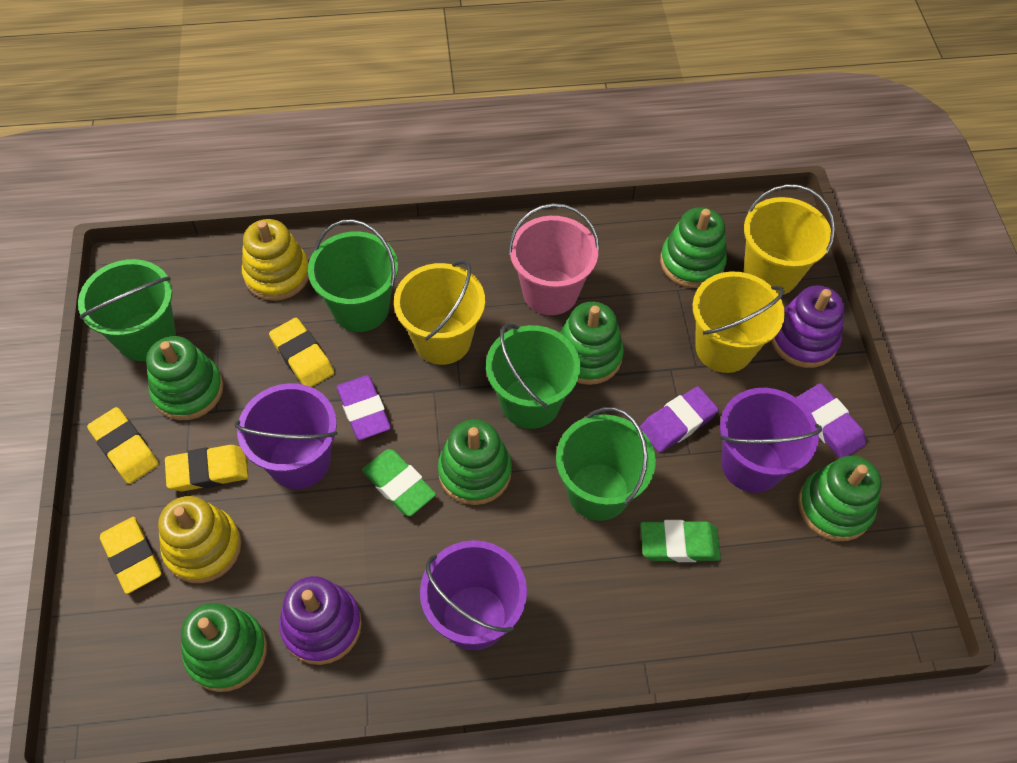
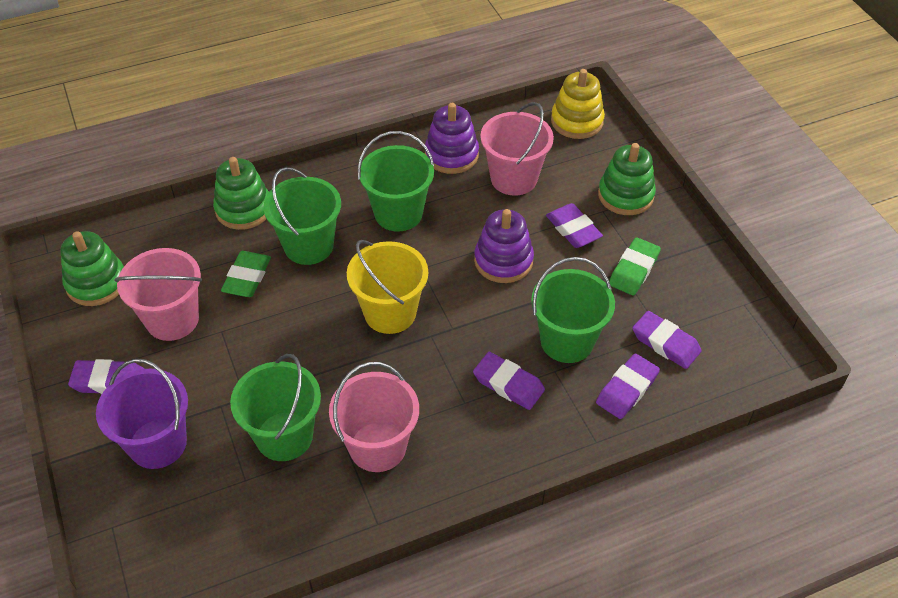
green stacking toy: 6 -> 3
pink bucket: 1 -> 3
purple bucket: 3 -> 1
purple eraser: 3 -> 5
yellow bucket: 3 -> 1
yellow eraser: 4 -> 0
yellow stacking toy: 2 -> 1

